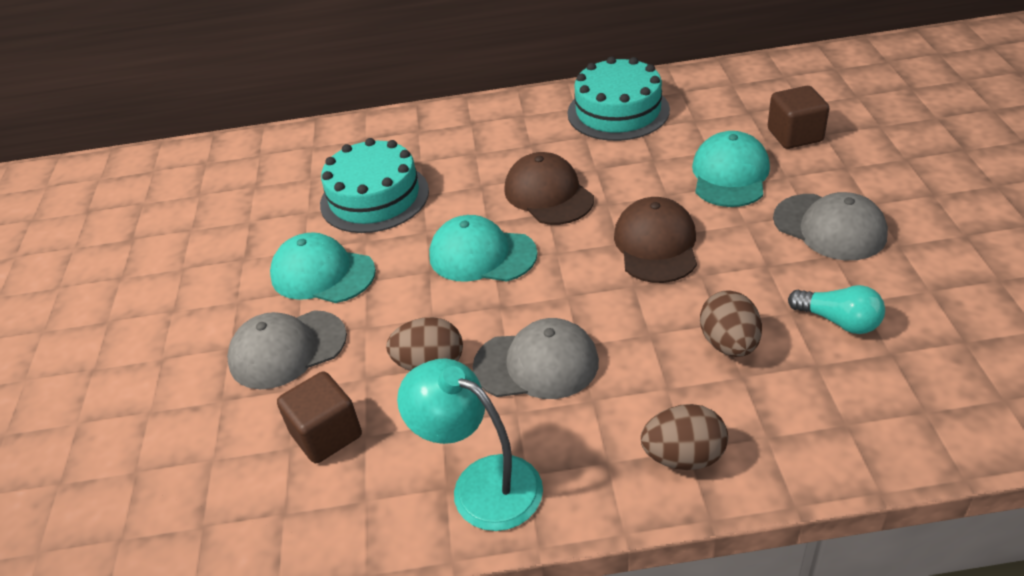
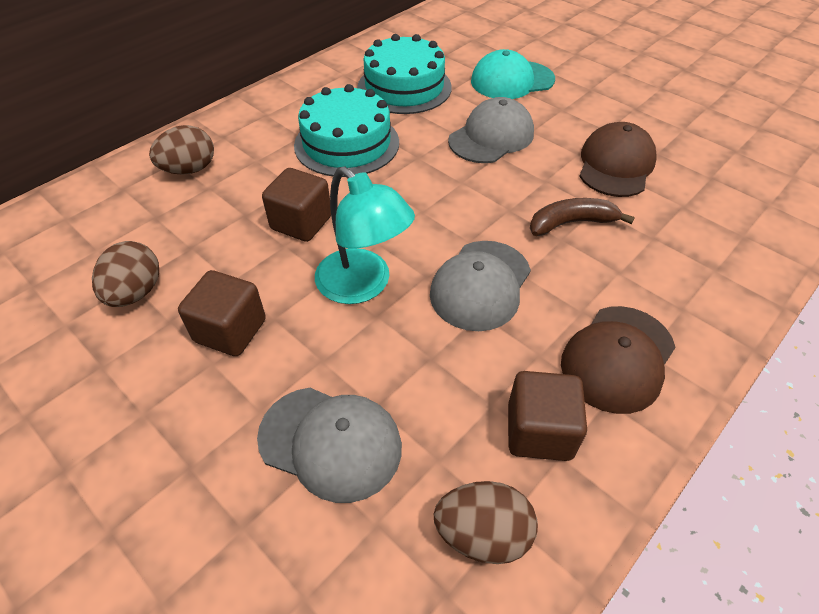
brown banana: 0 -> 1
brown cube: 2 -> 3
turquoise cap: 3 -> 1
turquoise light bulb: 1 -> 0

